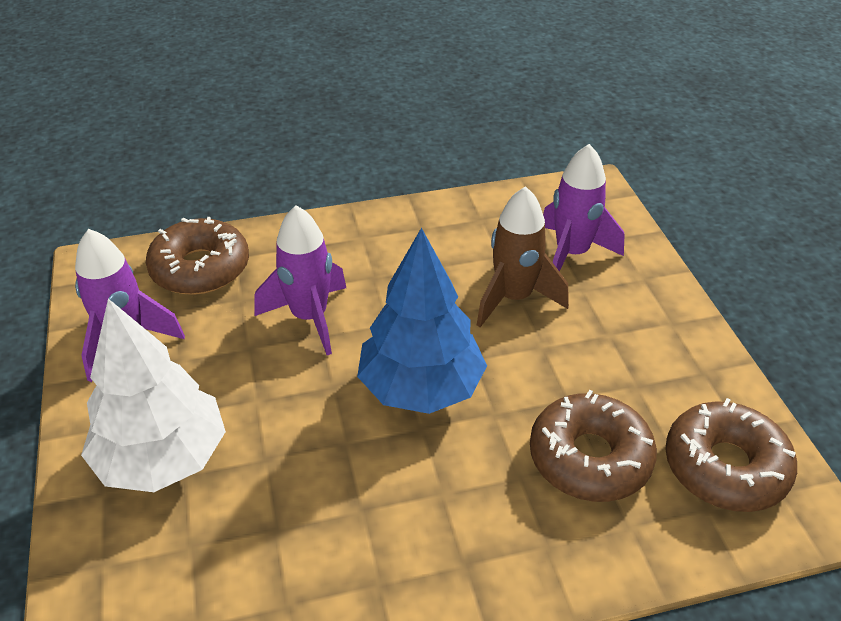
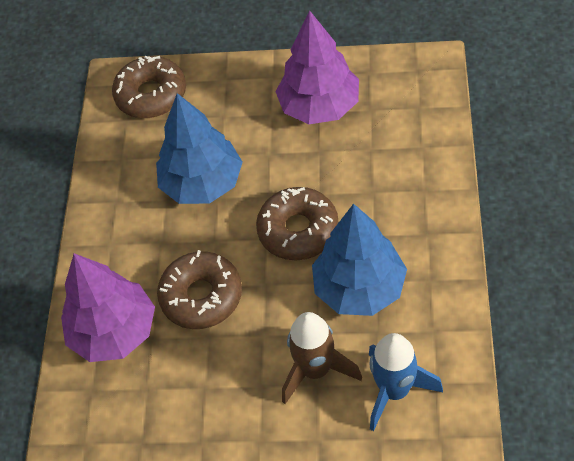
blue rocket: 0 -> 1
blue tree: 1 -> 2
purple rocket: 3 -> 0
purple tree: 0 -> 2
white tree: 1 -> 0

